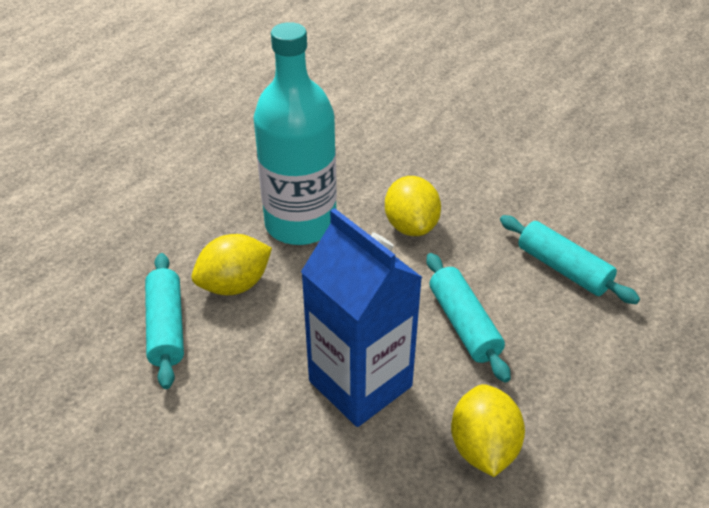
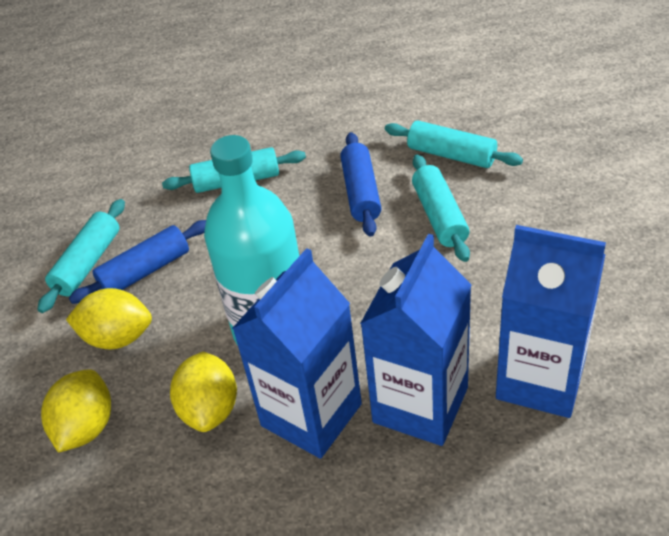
blue carton: 1 -> 3
blue rolling pin: 0 -> 2
turquoise rolling pin: 3 -> 4

